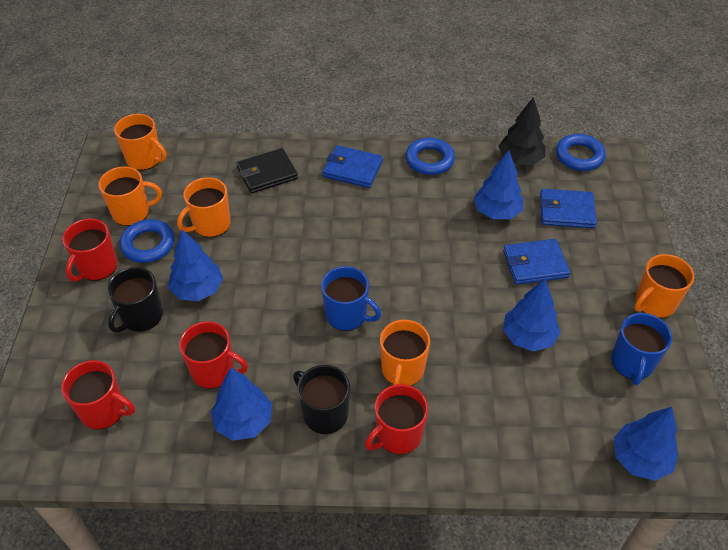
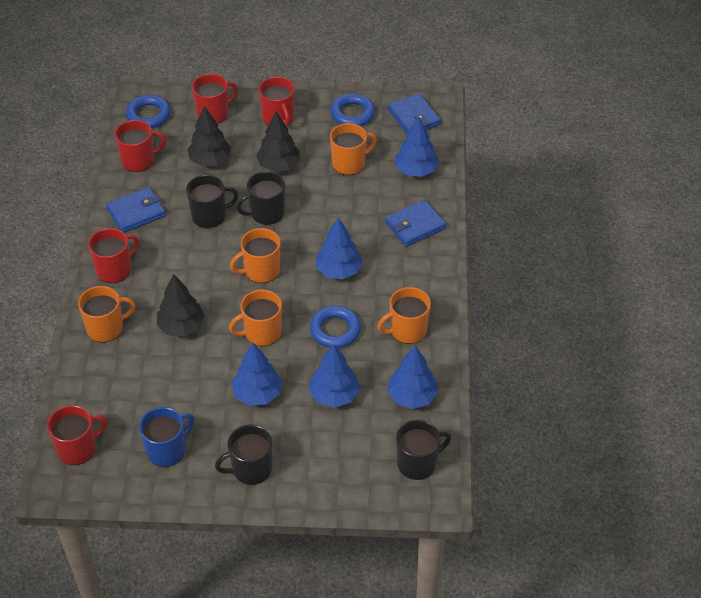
black mug: 2 -> 4
black tree: 1 -> 3
black wallet: 1 -> 0
blue mug: 2 -> 1
red mug: 4 -> 5

